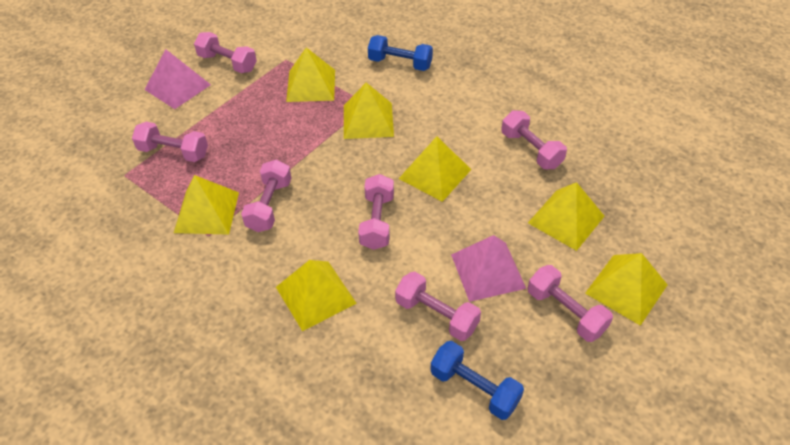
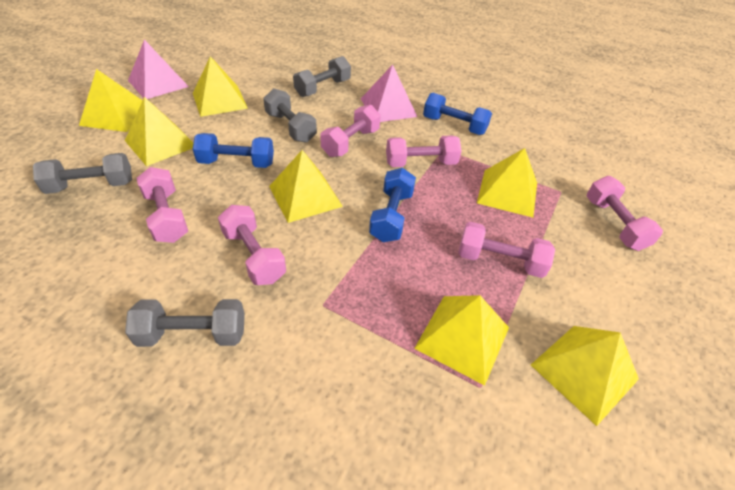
blue dumbbell: 2 -> 3
grey dumbbell: 0 -> 4
pink dumbbell: 7 -> 6

